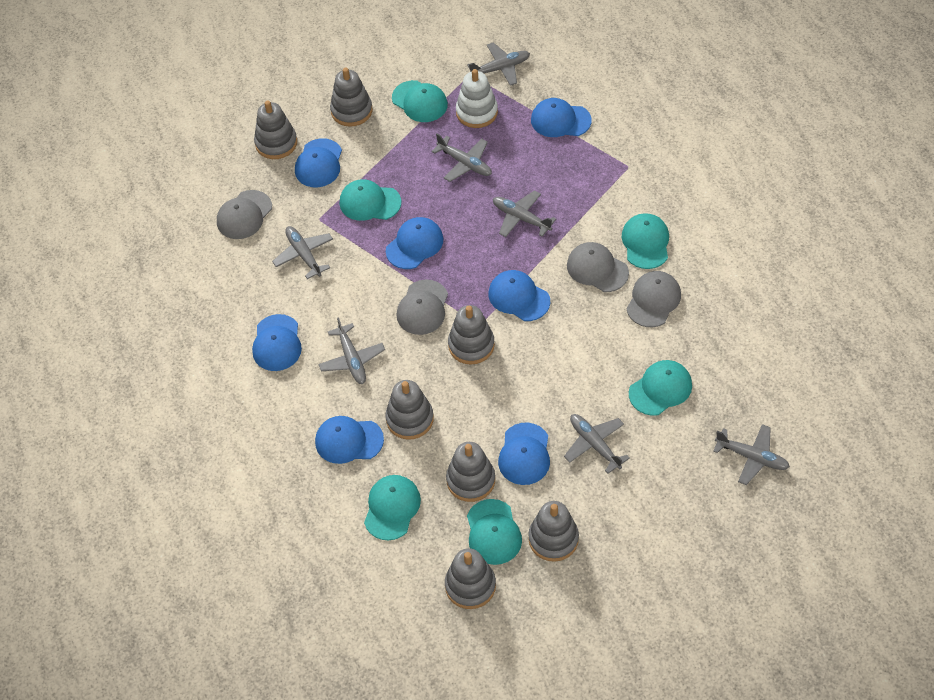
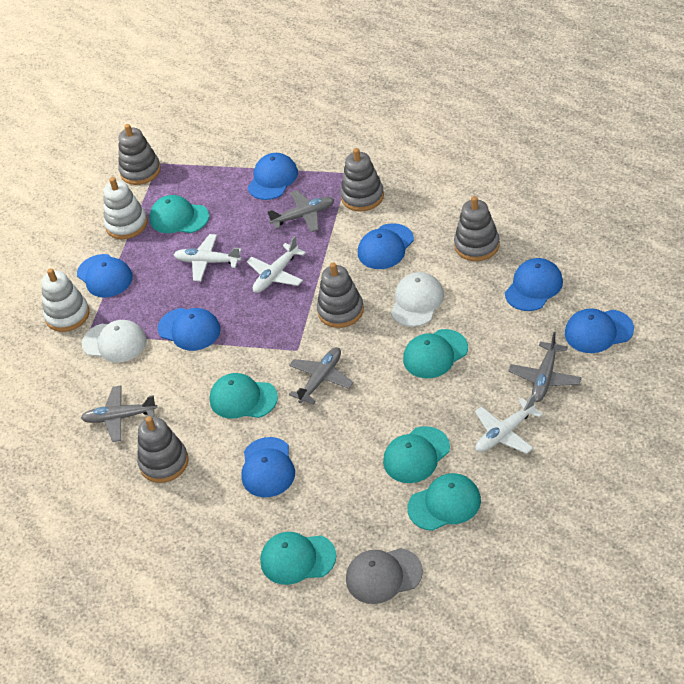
grey cap: 4 -> 1
grey plane: 7 -> 4
grey stacking toy: 7 -> 5
white cap: 0 -> 2
white plane: 0 -> 3
white stacking toy: 1 -> 2

